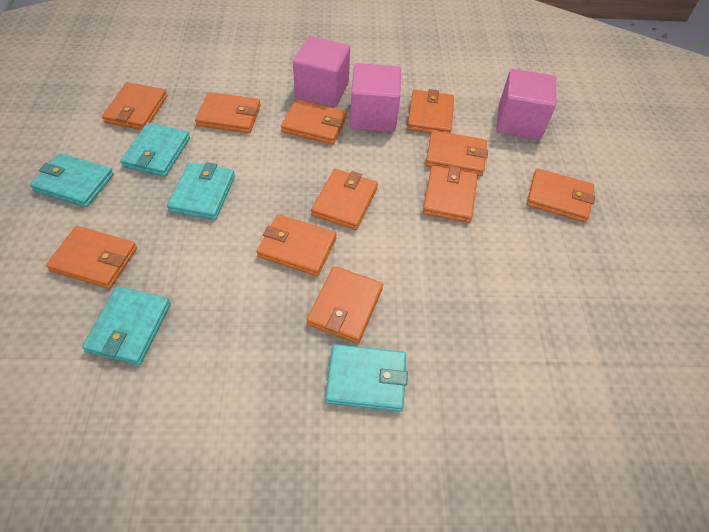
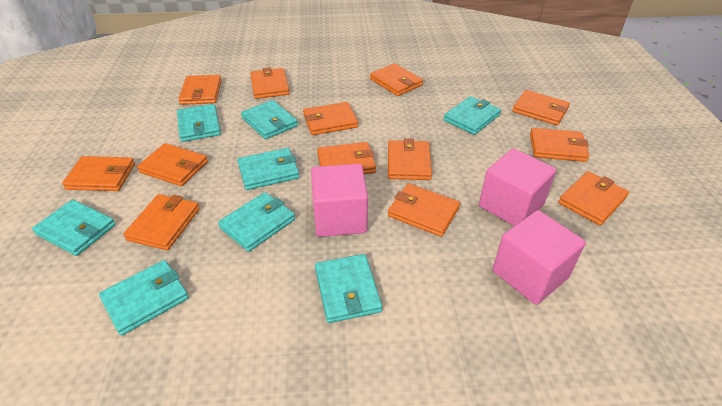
orange wallet: 11 -> 13
turquoise wallet: 5 -> 8

